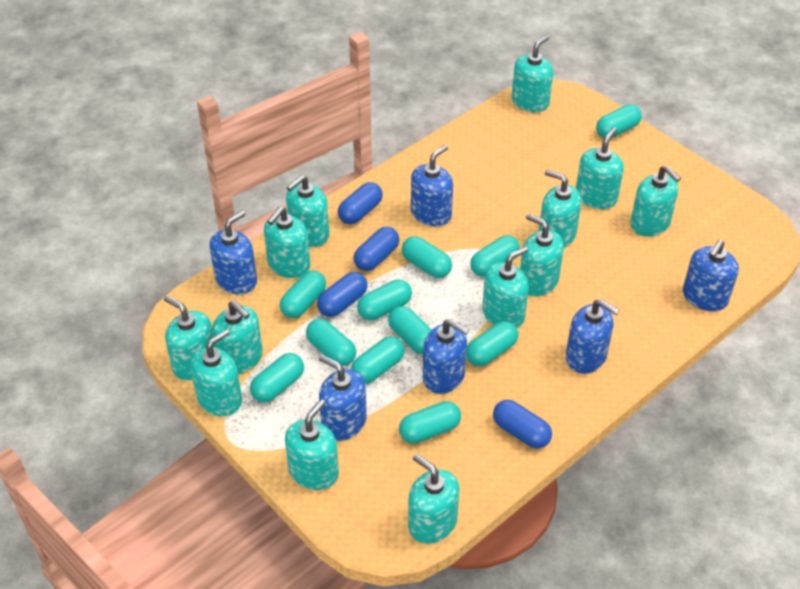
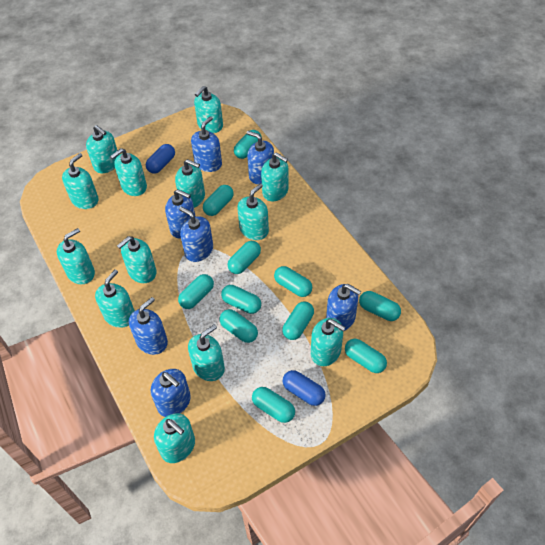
blue capsule: 4 -> 2
blue soap dispenser: 6 -> 7

